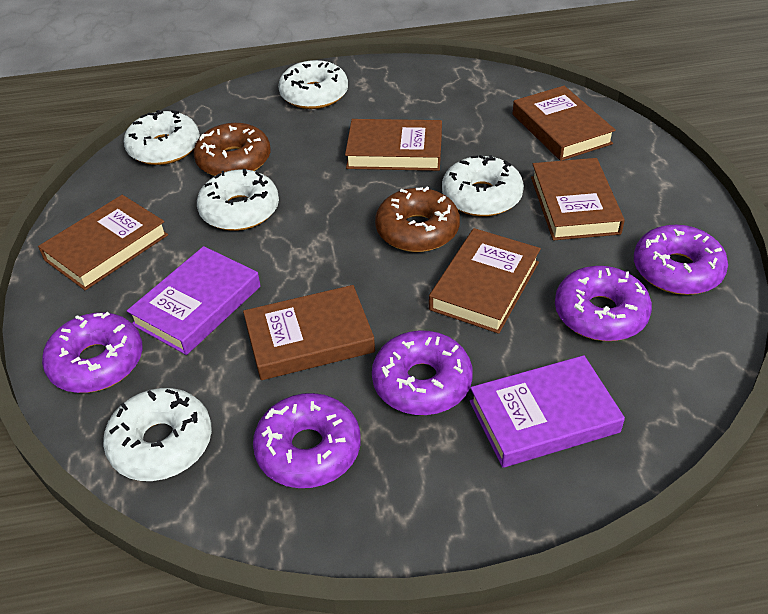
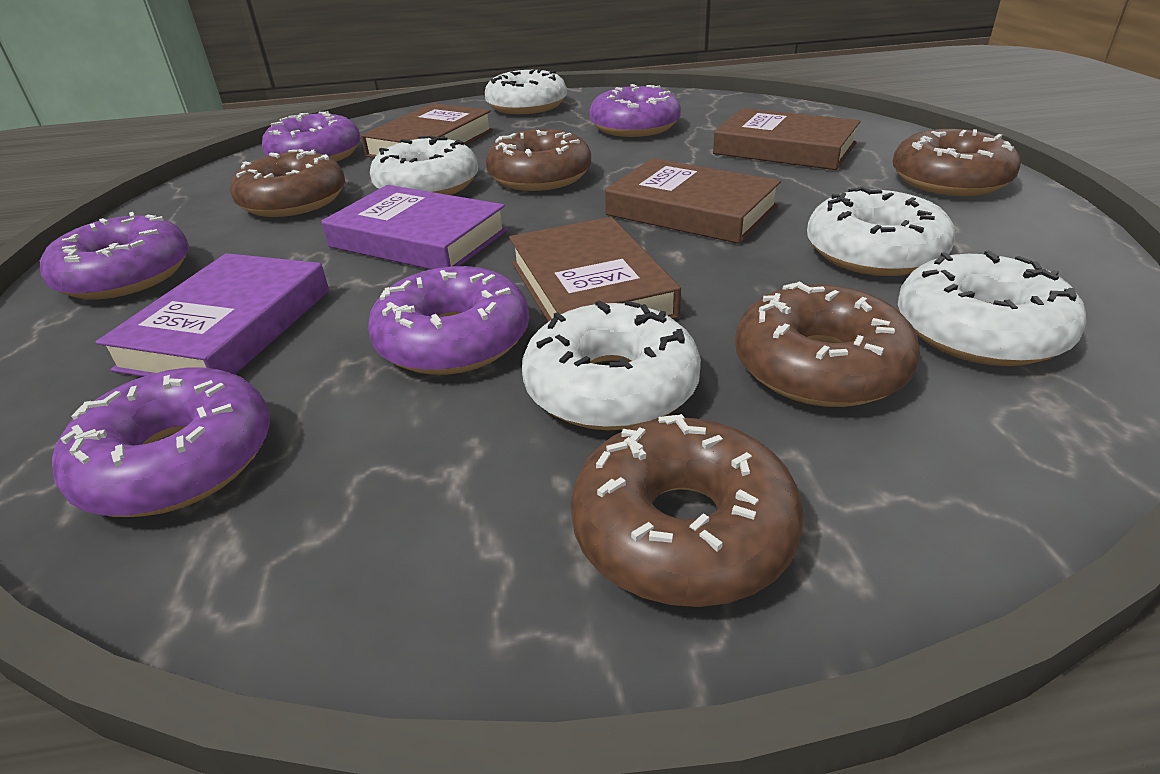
brown book: 6 -> 4
brown donut: 2 -> 5

